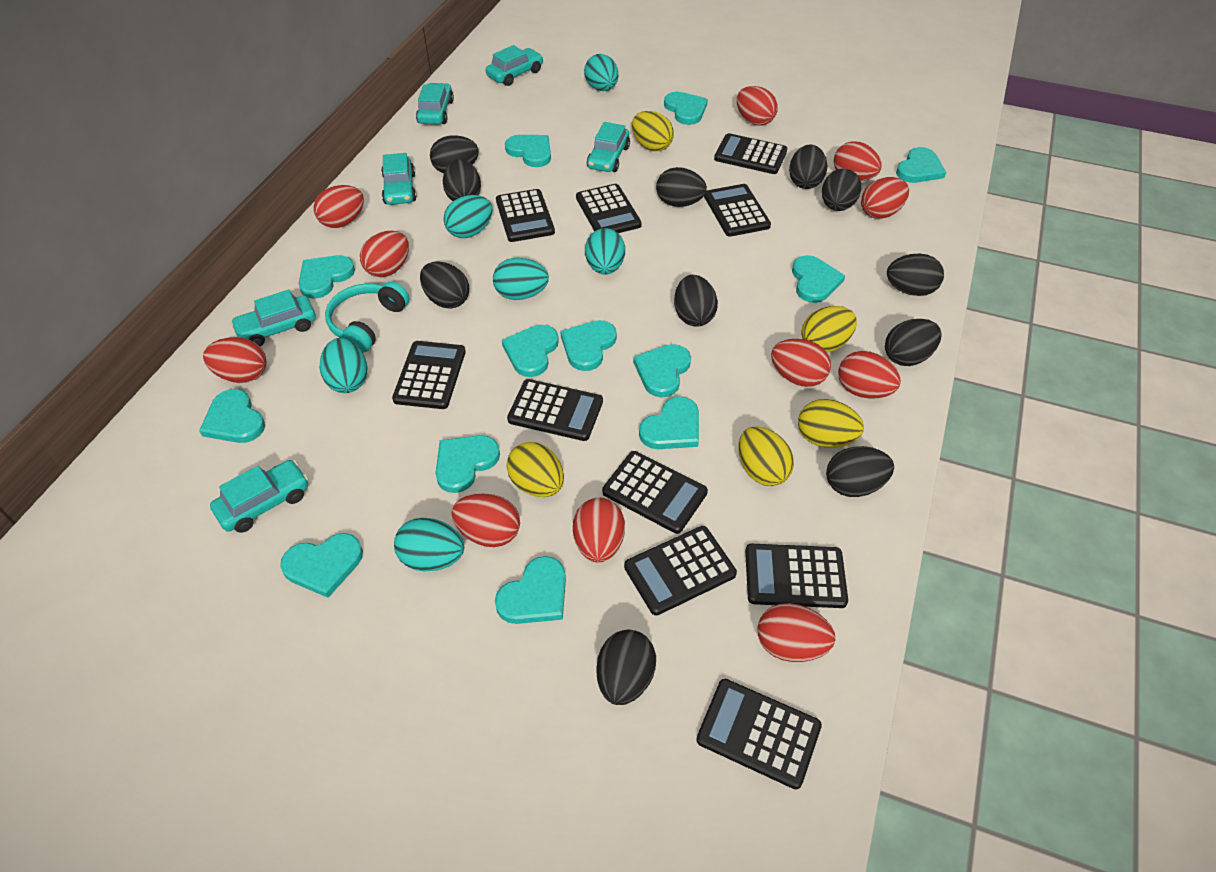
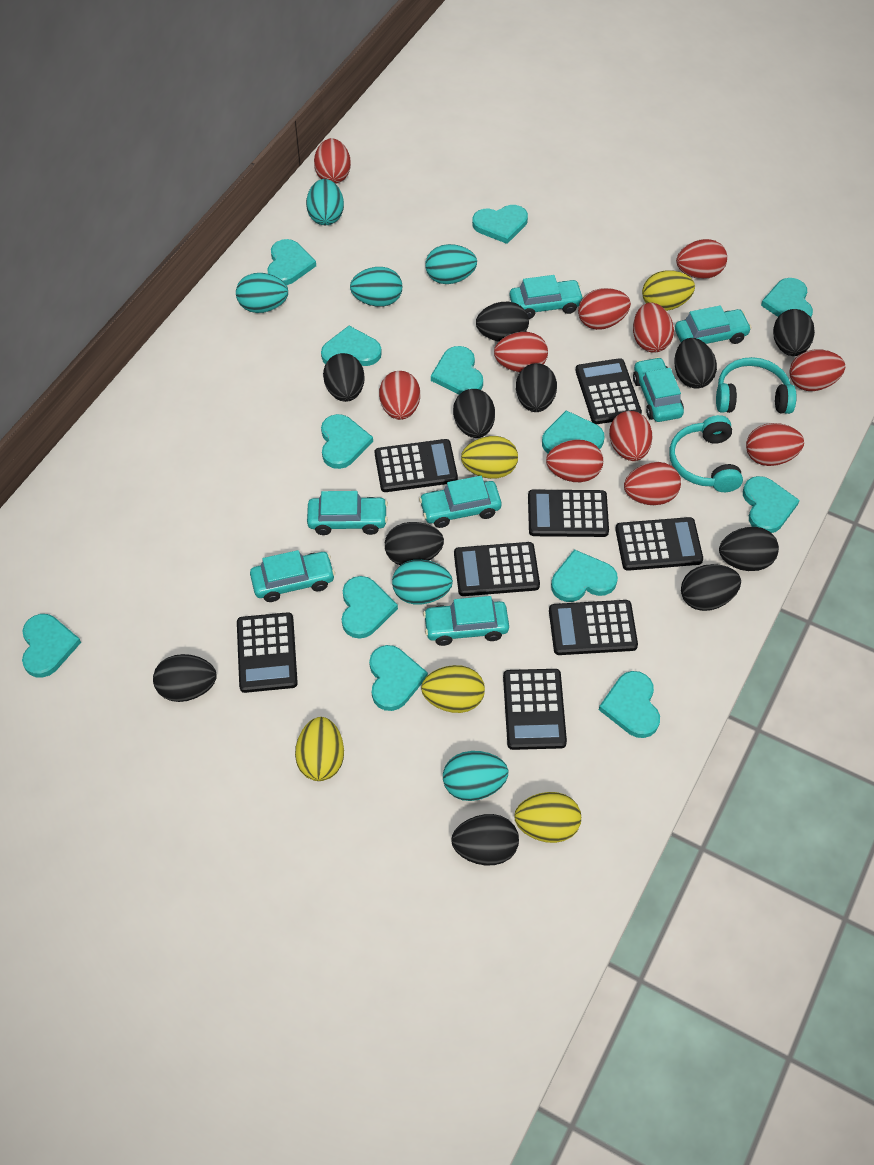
black calculator: 10 -> 8
turquoise car: 6 -> 7
turquoise headphones: 1 -> 2

